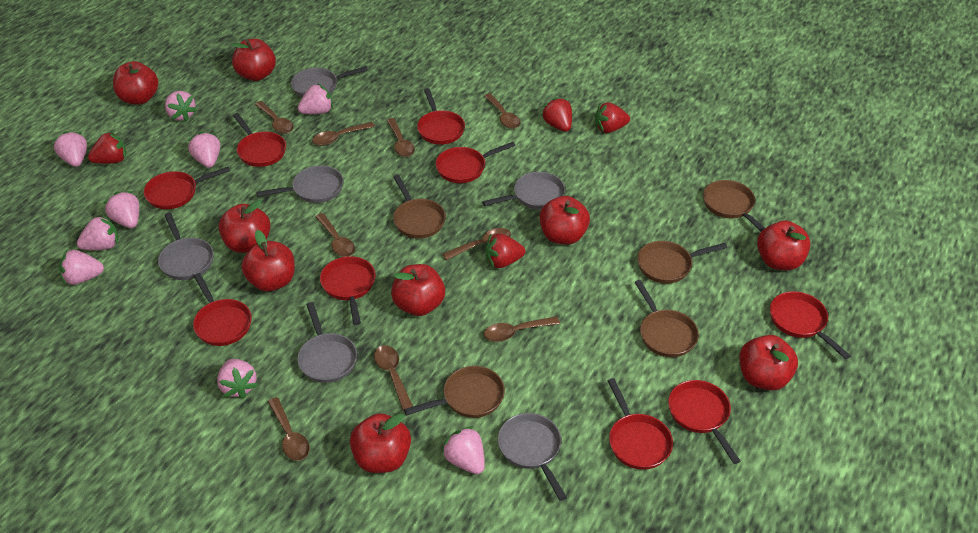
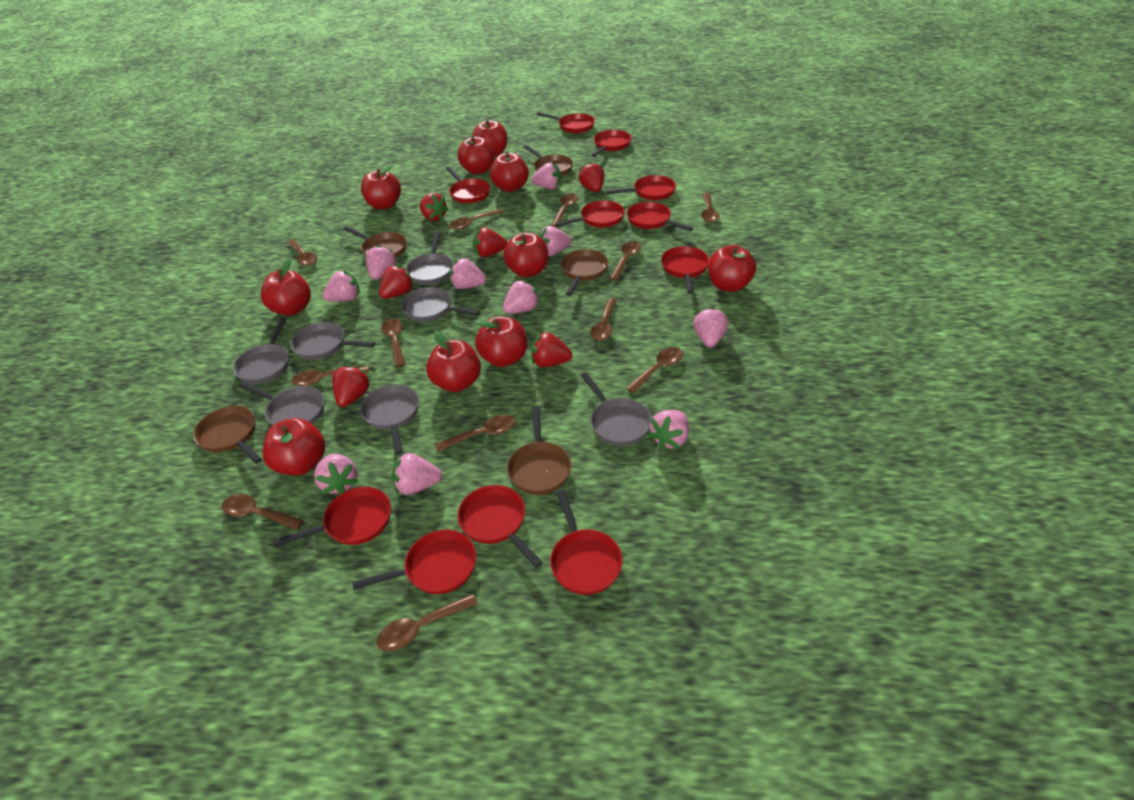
brown spoon: 9 -> 12
grey pan: 6 -> 7
pink strawberry: 9 -> 10
red apple: 9 -> 10
red pan: 9 -> 11
red strawberry: 4 -> 6

